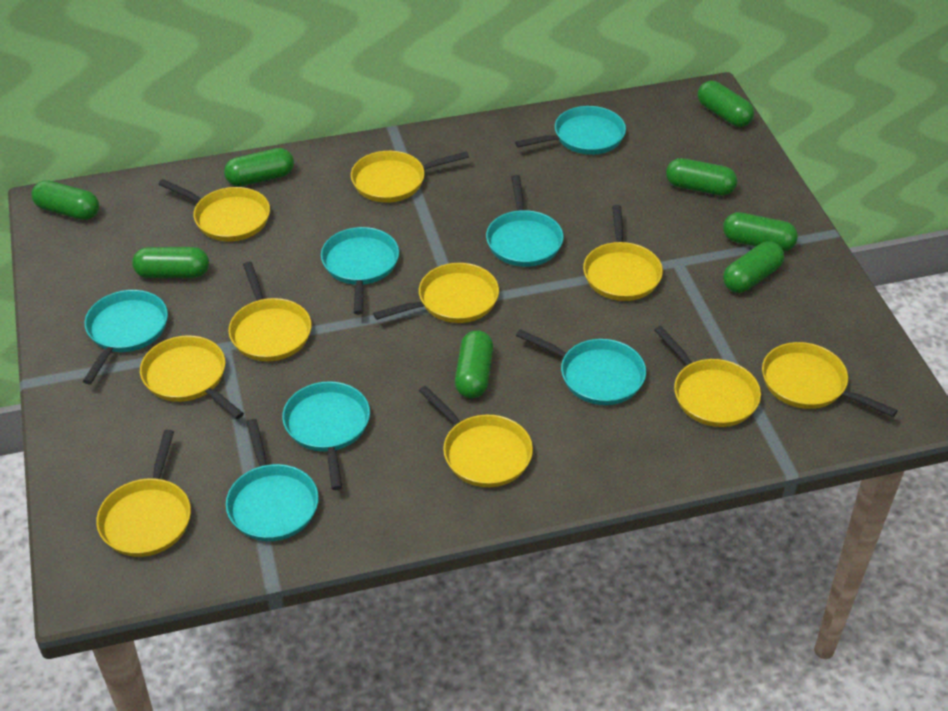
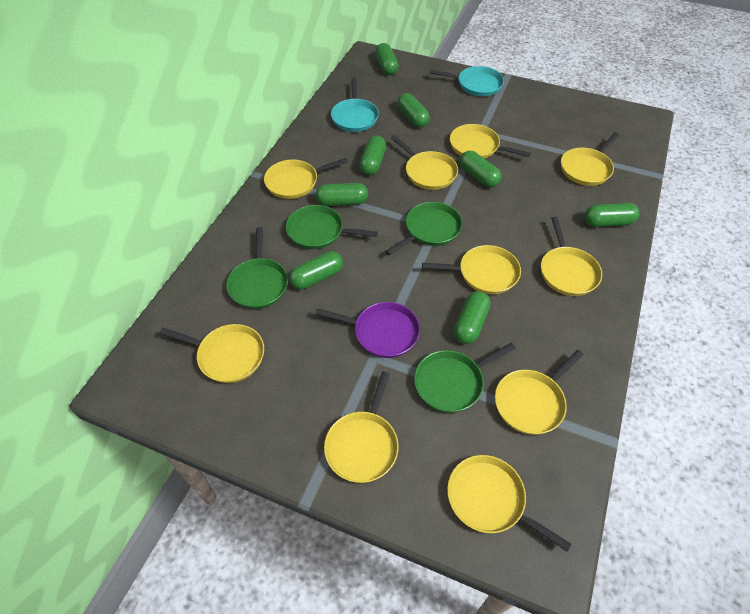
green pan: 0 -> 4
purple pan: 0 -> 1
turquoise pan: 7 -> 2

